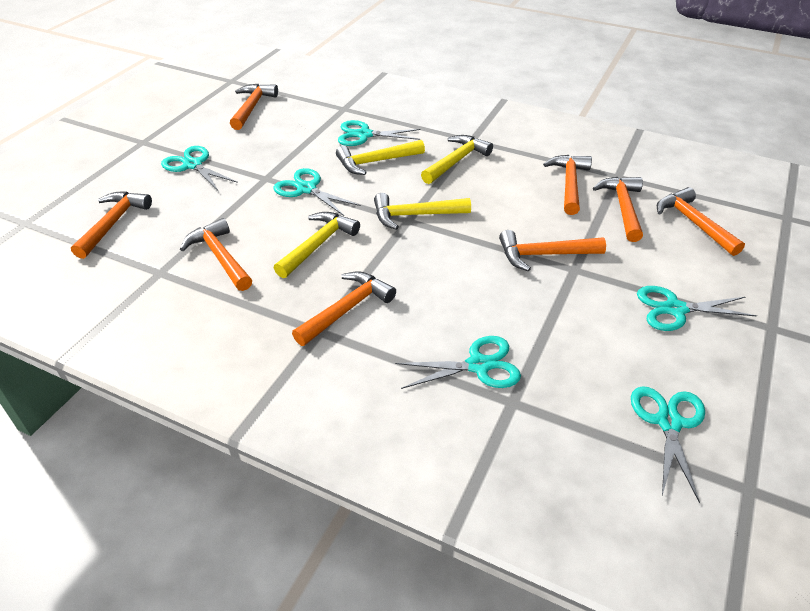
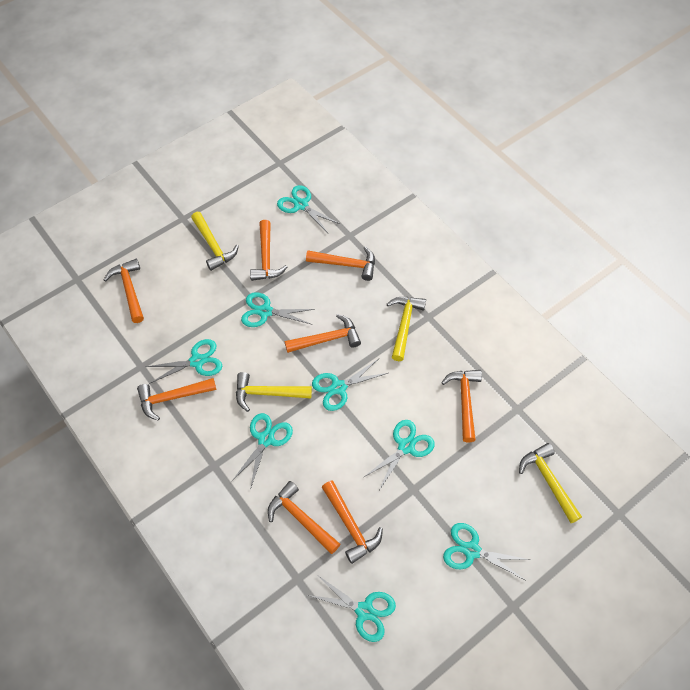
turquoise scissors: 6 -> 8

